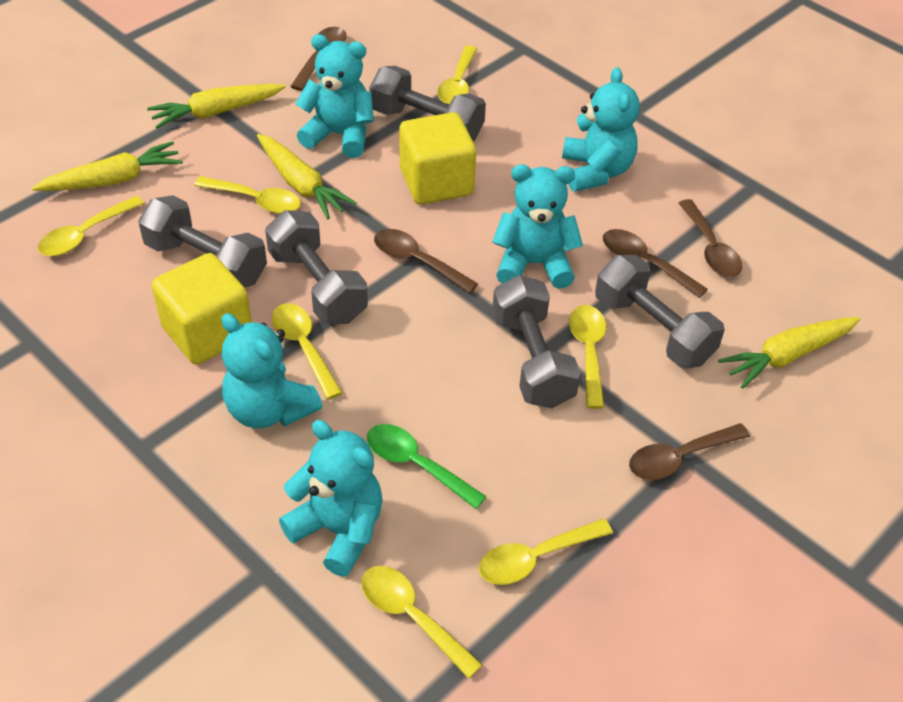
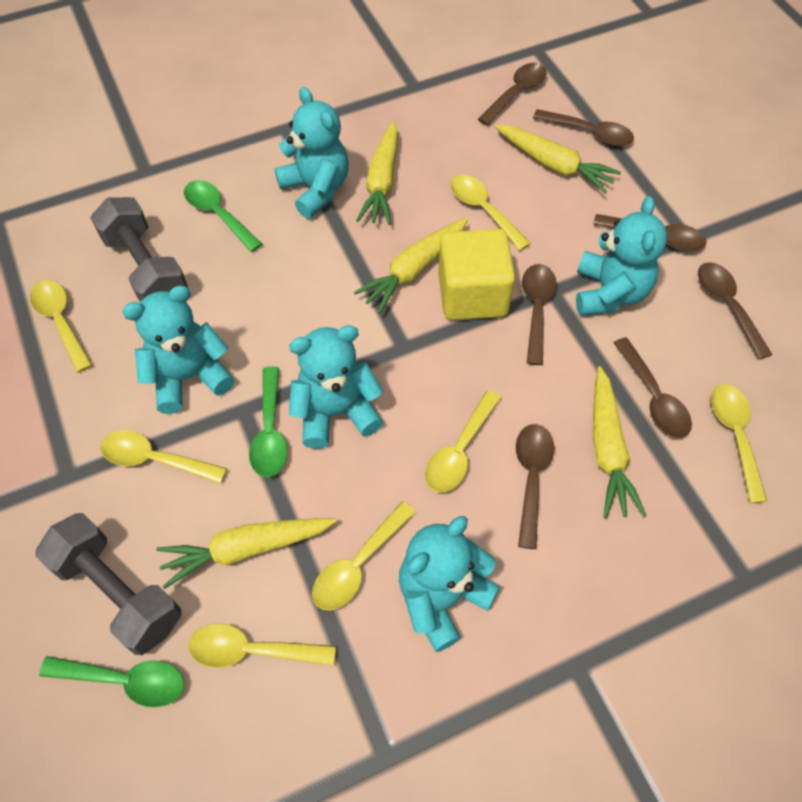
brown spoon: 5 -> 7
green spoon: 1 -> 3
grey dumbbell: 5 -> 2
yellow carrot: 4 -> 5
yellow cube: 2 -> 1

